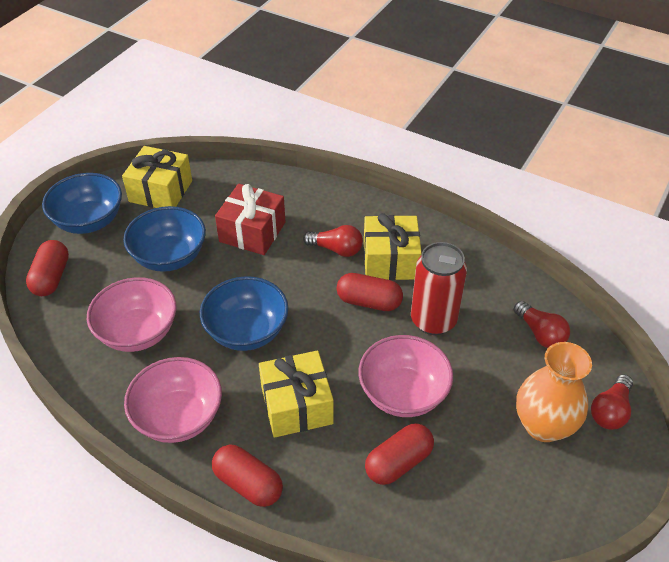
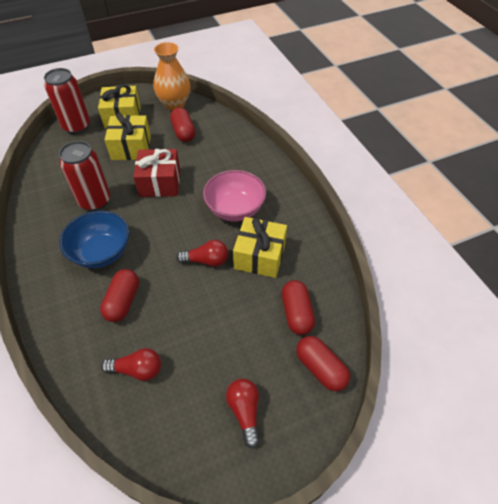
blue bowl: 3 -> 1
pink bowl: 3 -> 1
red can: 1 -> 2

